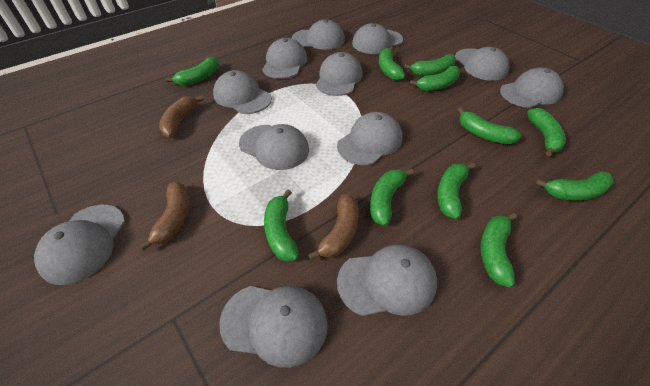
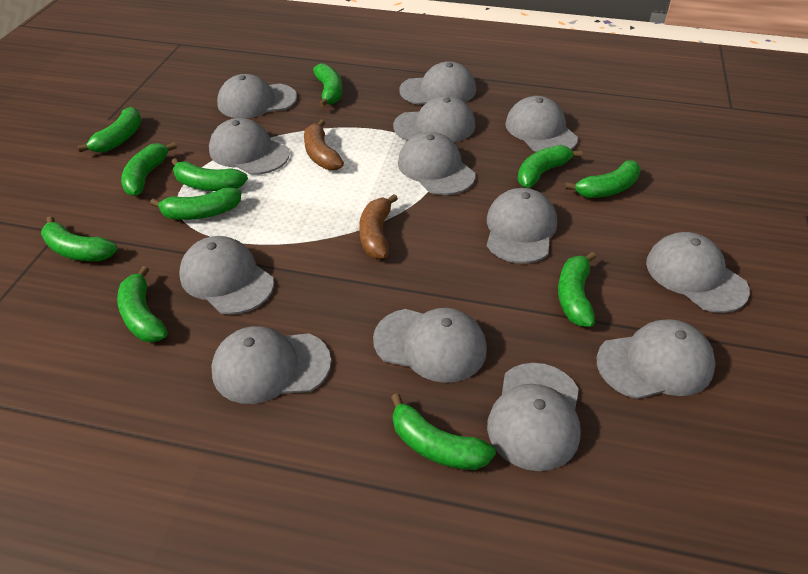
brown banana: 3 -> 2
grey cap: 12 -> 13

